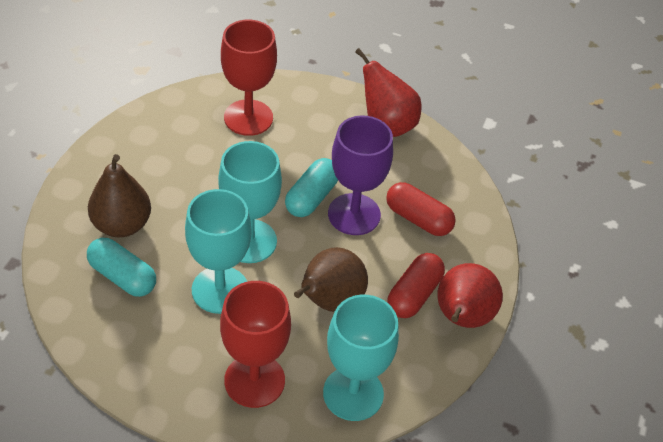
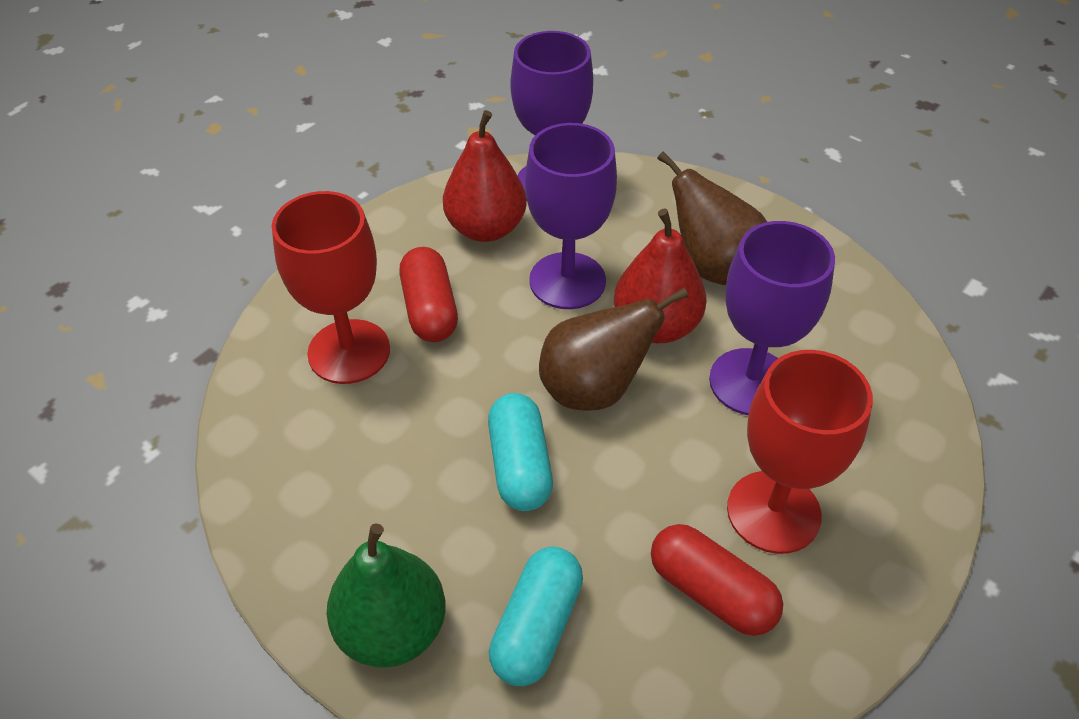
green pear: 0 -> 1
purple goblet: 1 -> 3
turquoise goblet: 3 -> 0

